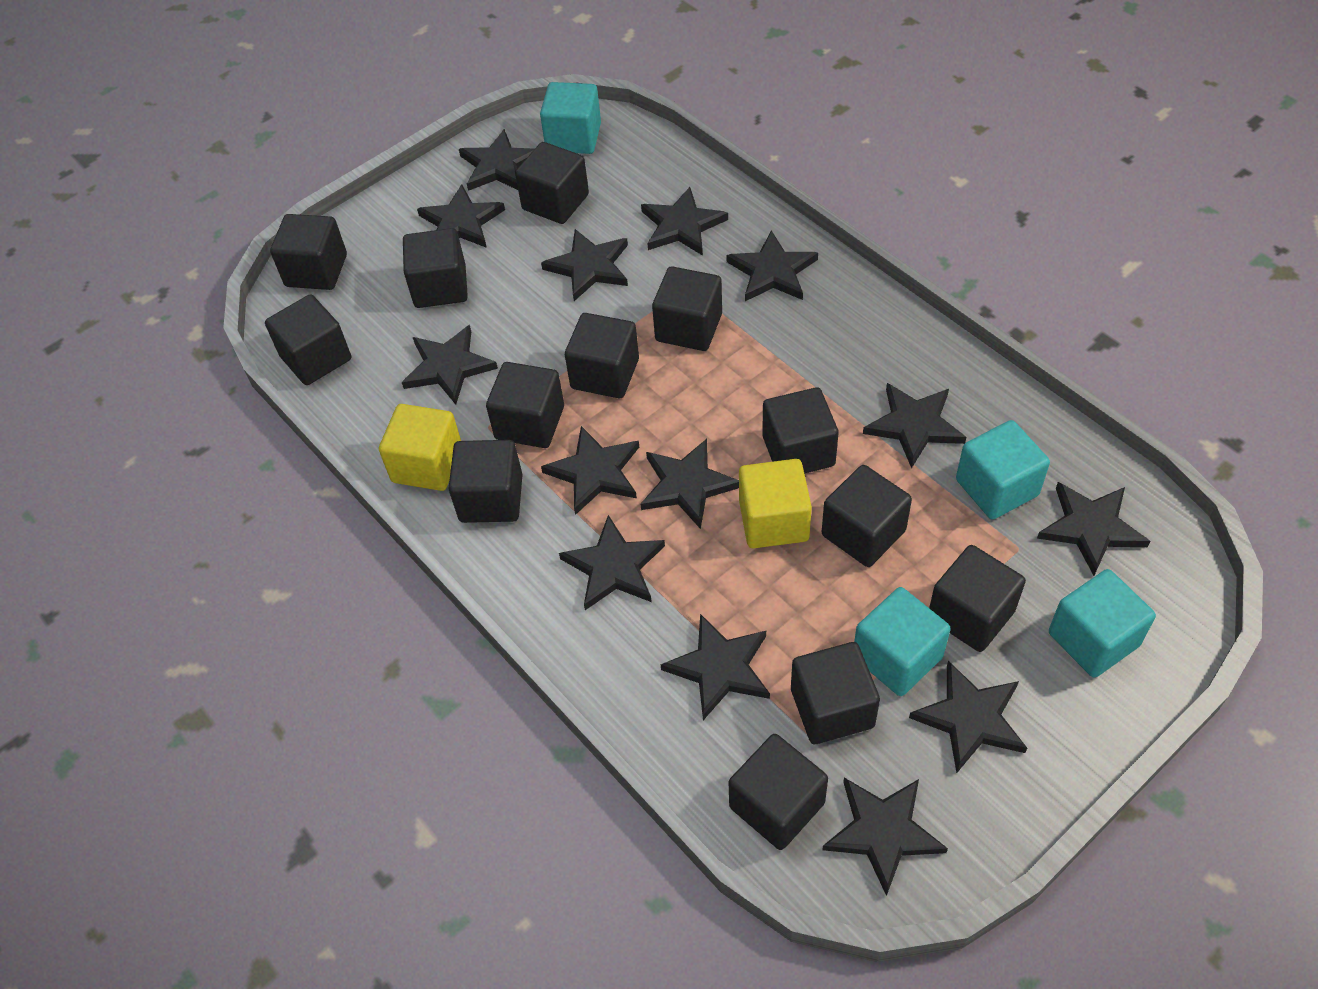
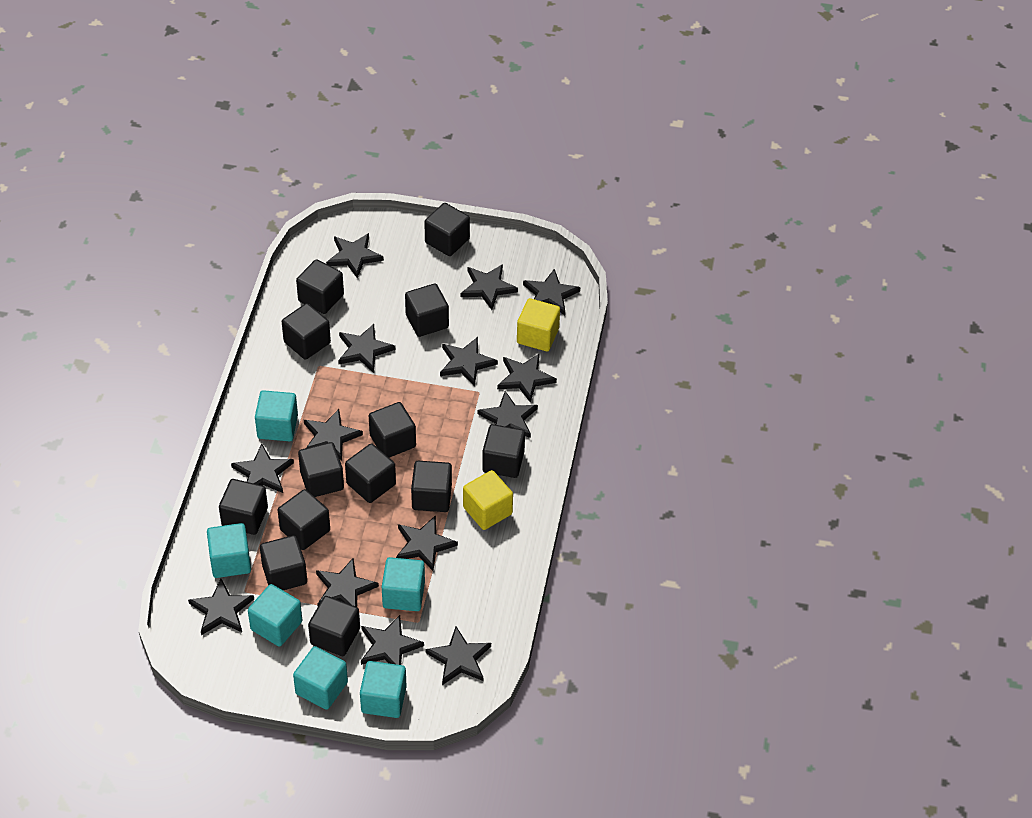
turquoise cube: 4 -> 6

